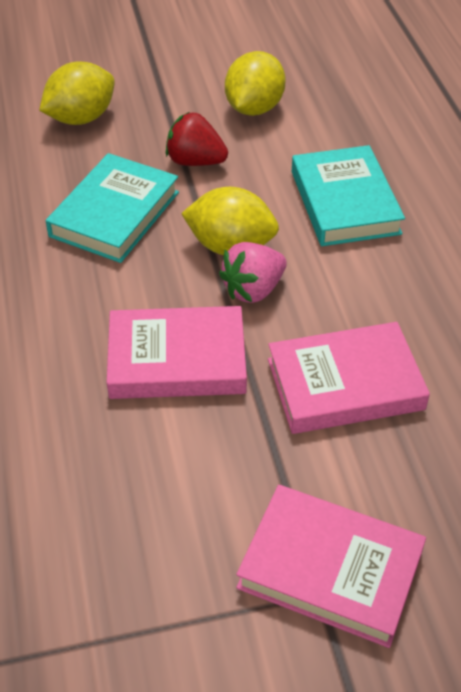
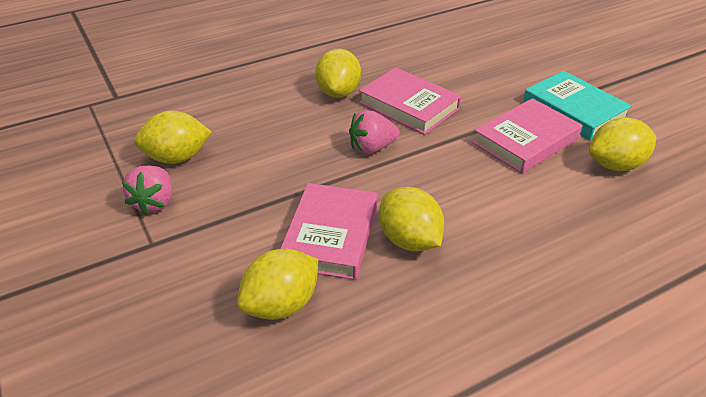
pink strawberry: 1 -> 2
red strawberry: 1 -> 0
turquoise book: 2 -> 1
yellow lemon: 3 -> 5

